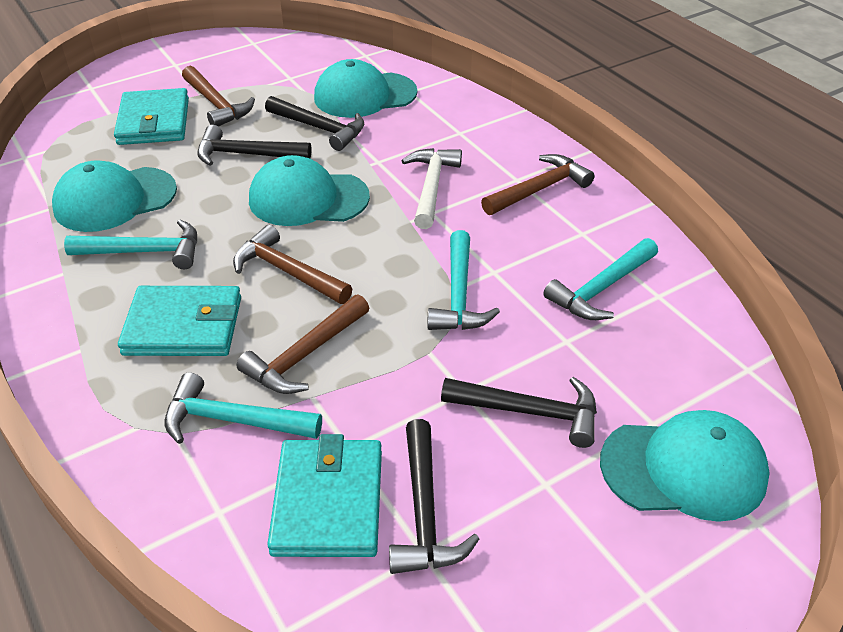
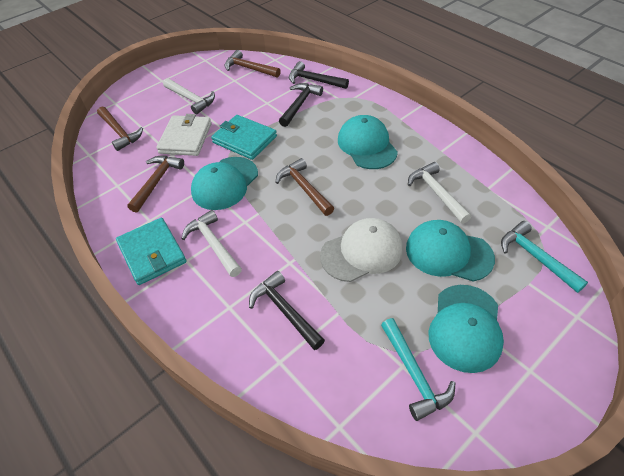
black hammer: 4 -> 3
turquoise hammer: 4 -> 2
turquoise wallet: 3 -> 2
white cap: 0 -> 1
white hammer: 1 -> 3
white wallet: 0 -> 1

